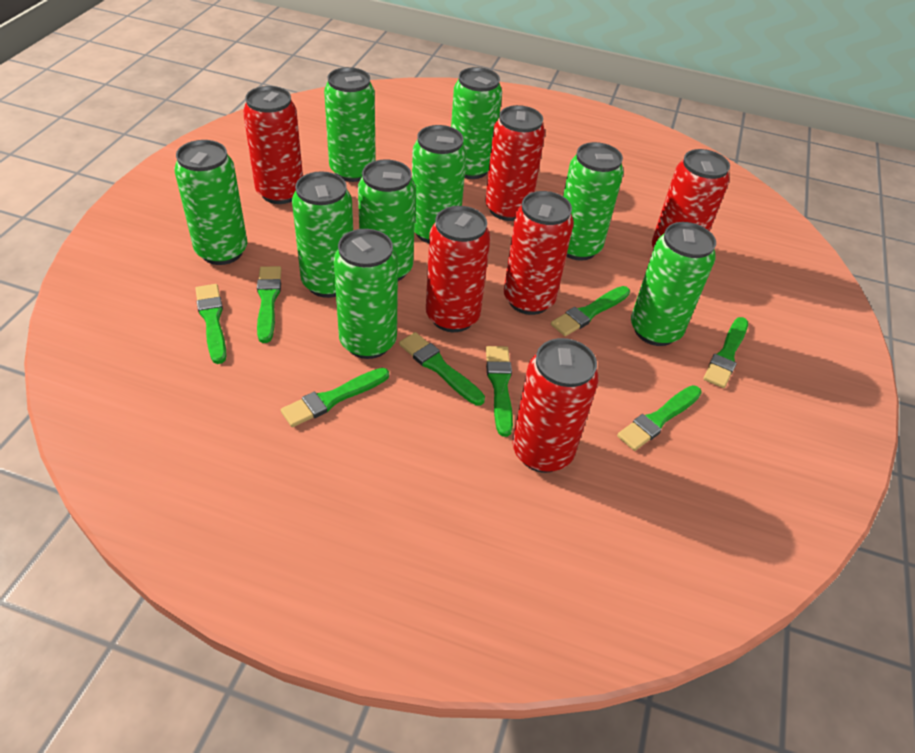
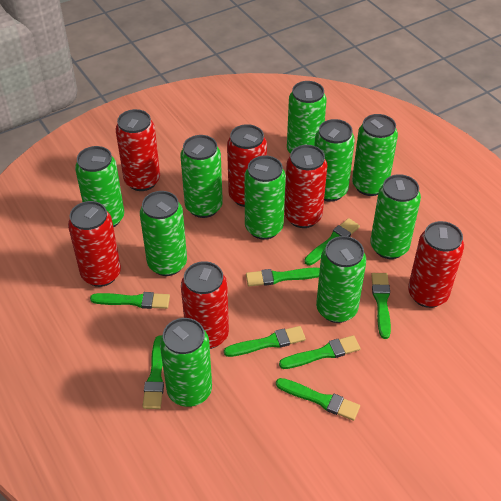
green can: 9 -> 10

